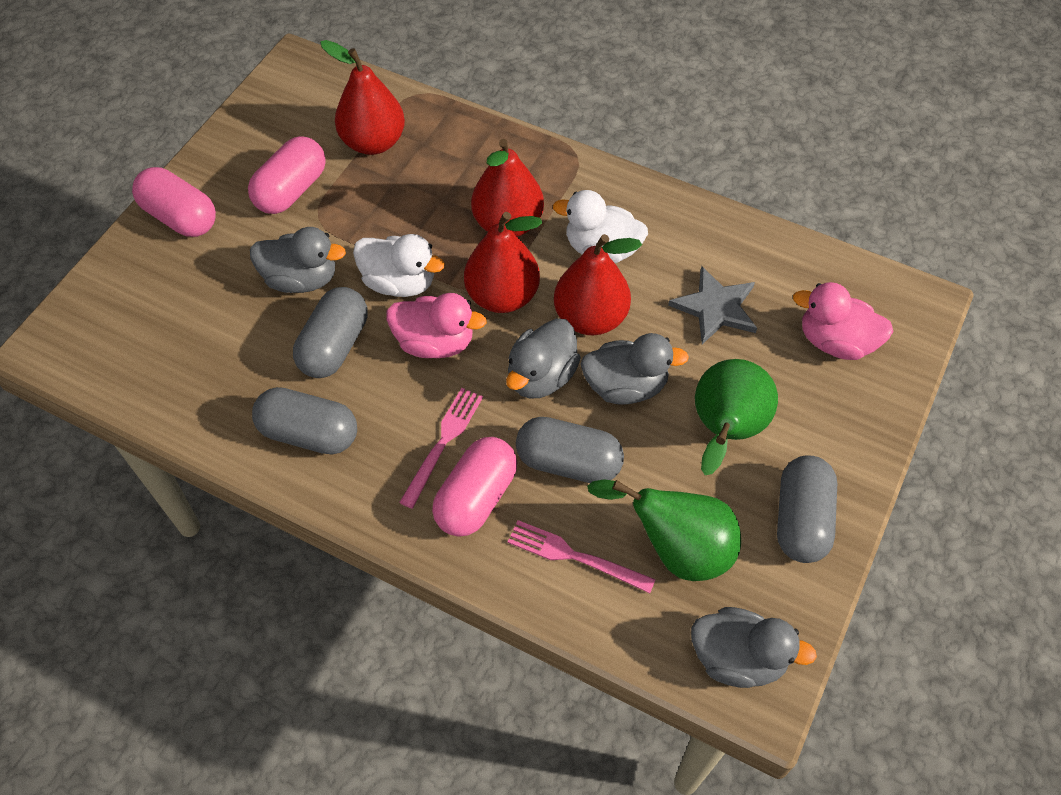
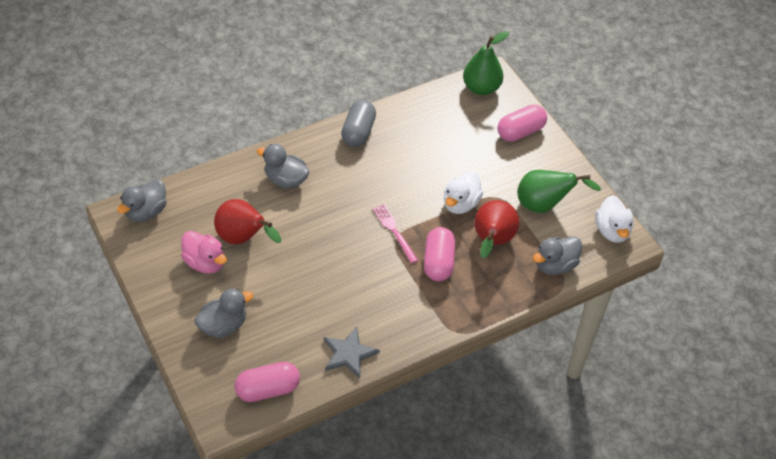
grey capsule: 4 -> 1
pink duck: 2 -> 1
pink fork: 2 -> 1
red pear: 4 -> 2

